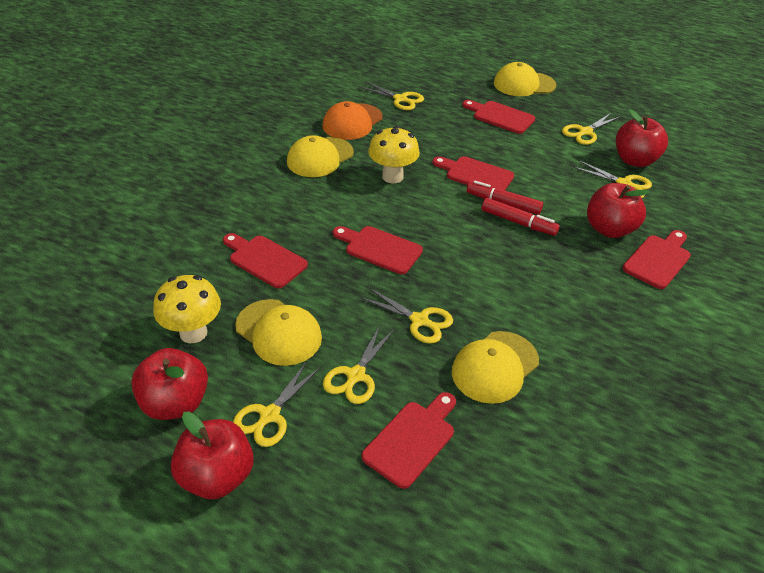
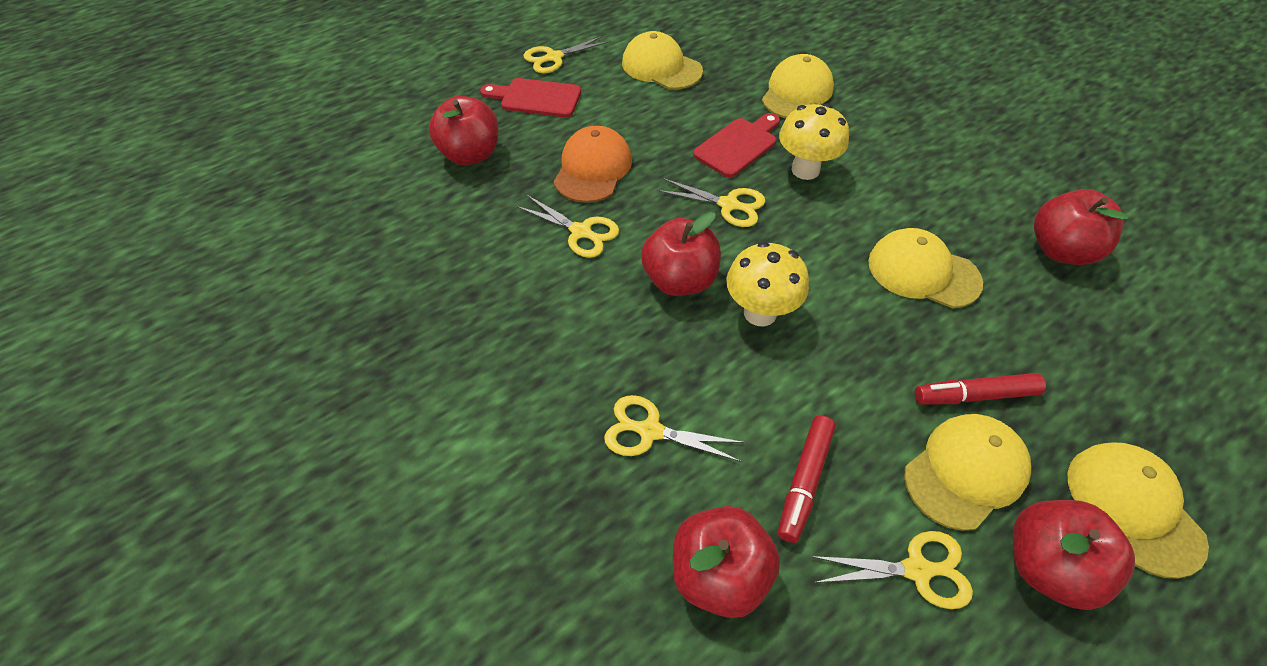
red apple: 4 -> 5
red cutting board: 6 -> 2
yellow cap: 4 -> 5
yellow scissors: 6 -> 5

